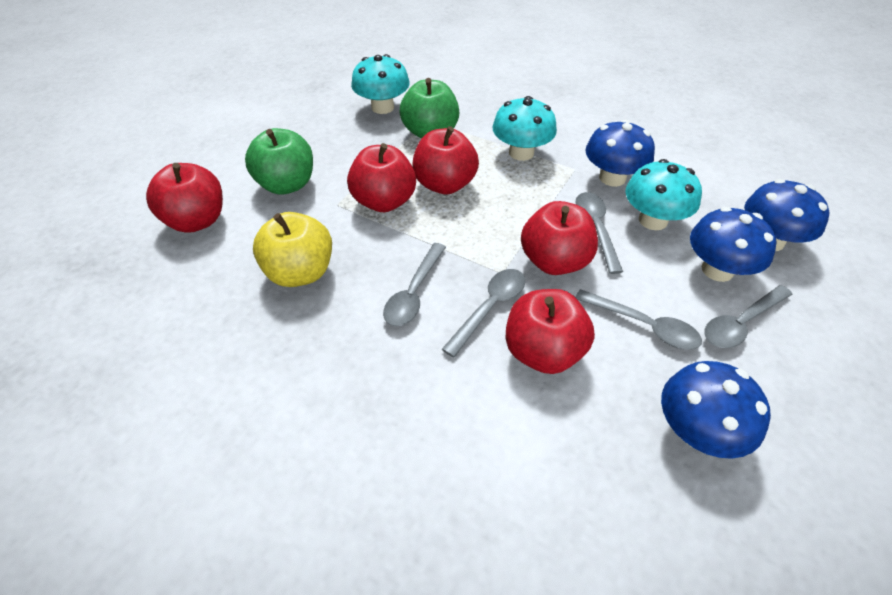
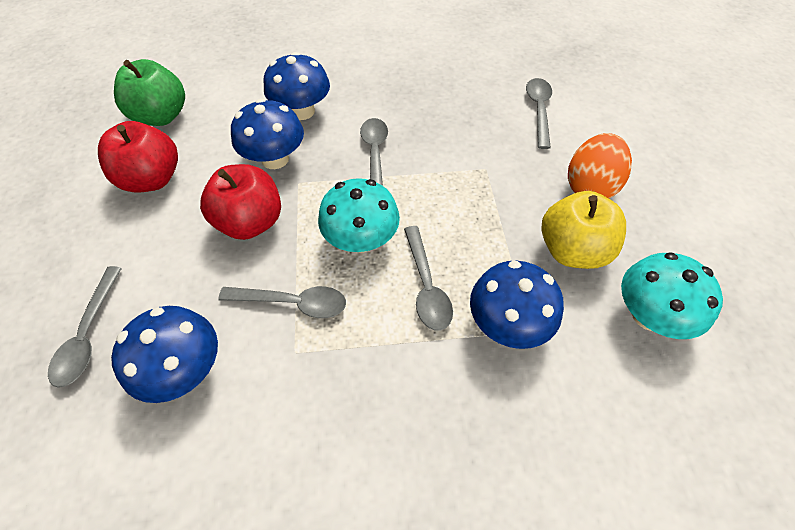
green apple: 2 -> 1
orange egg: 0 -> 1
red apple: 5 -> 2
turquoise mushroom: 3 -> 2

